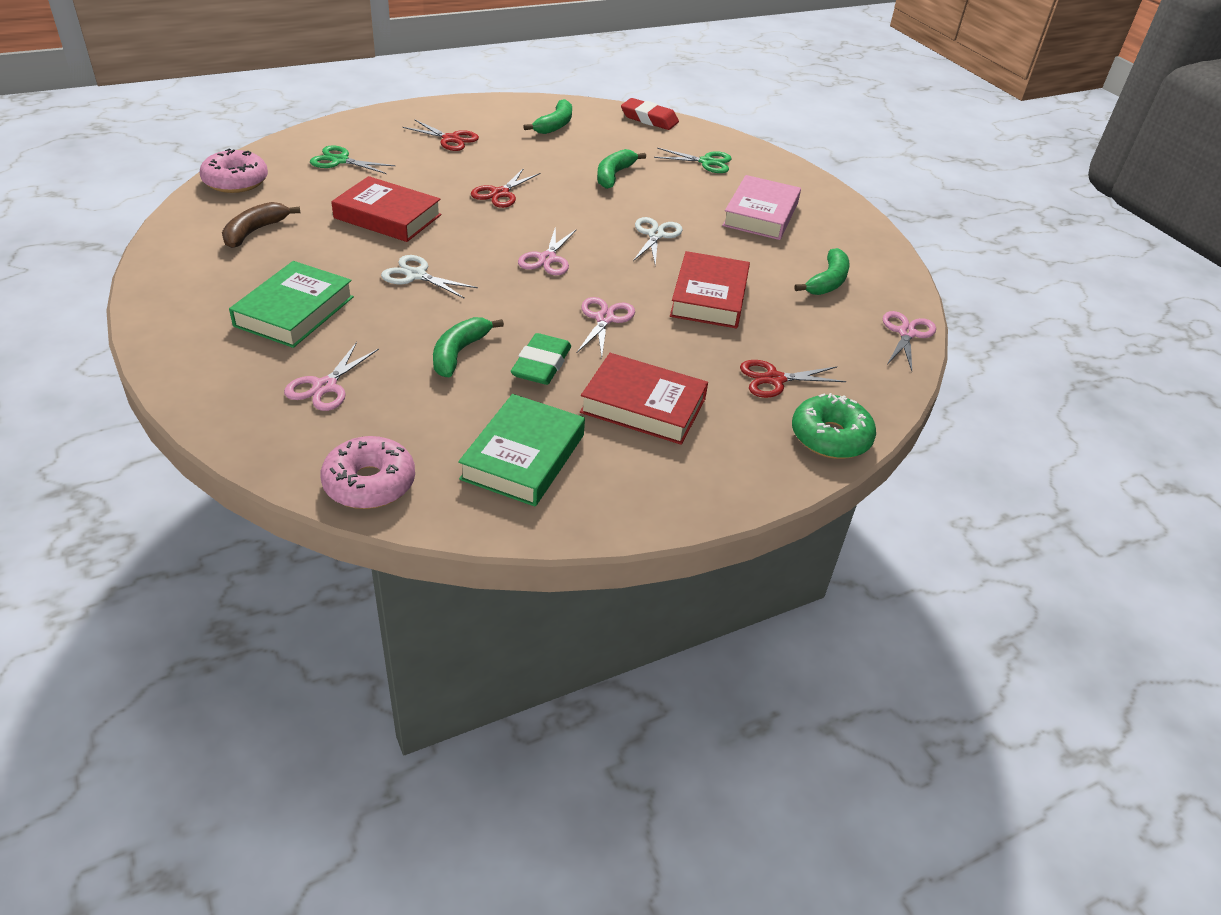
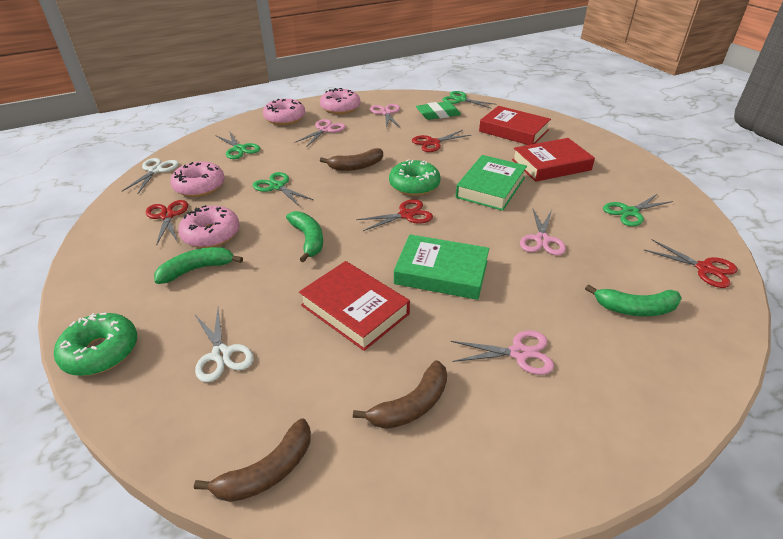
brown banana: 1 -> 3
green banana: 4 -> 3
green donut: 1 -> 2
green scissors: 2 -> 4
pink book: 1 -> 0
pink donut: 2 -> 4
red eraser: 1 -> 0
red scissors: 3 -> 4

